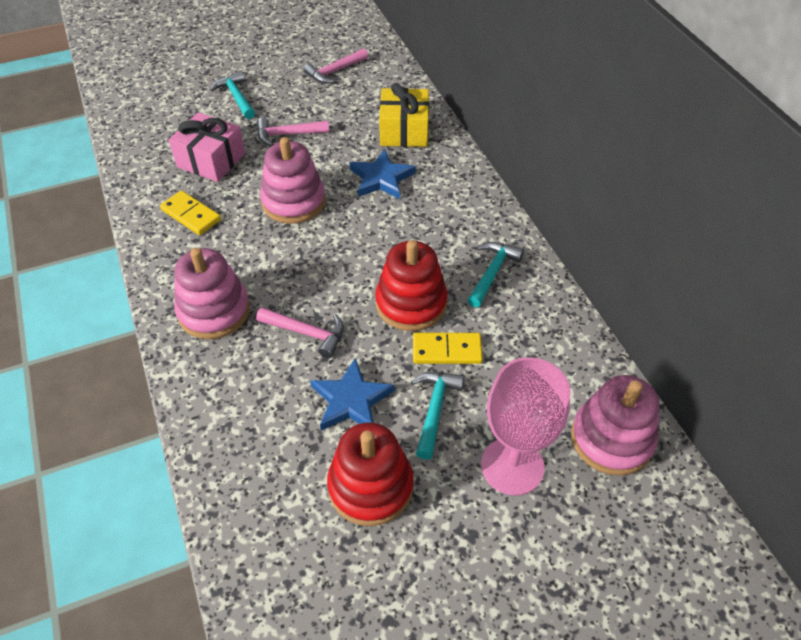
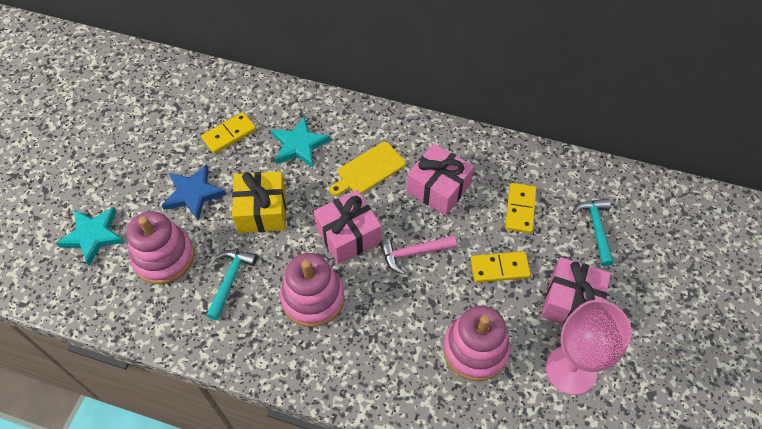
blue star: 2 -> 1
pink gift: 1 -> 3
pink hammer: 3 -> 1
red stacking toy: 2 -> 0
turquoise hammer: 3 -> 2
turquoise star: 0 -> 2
yellow cutting board: 0 -> 1
yellow domino: 2 -> 3

